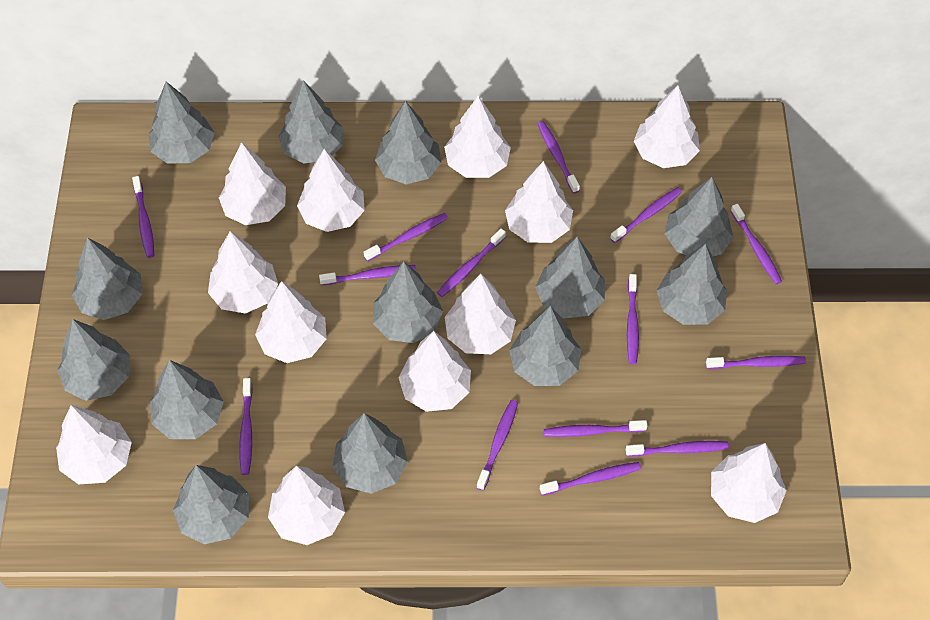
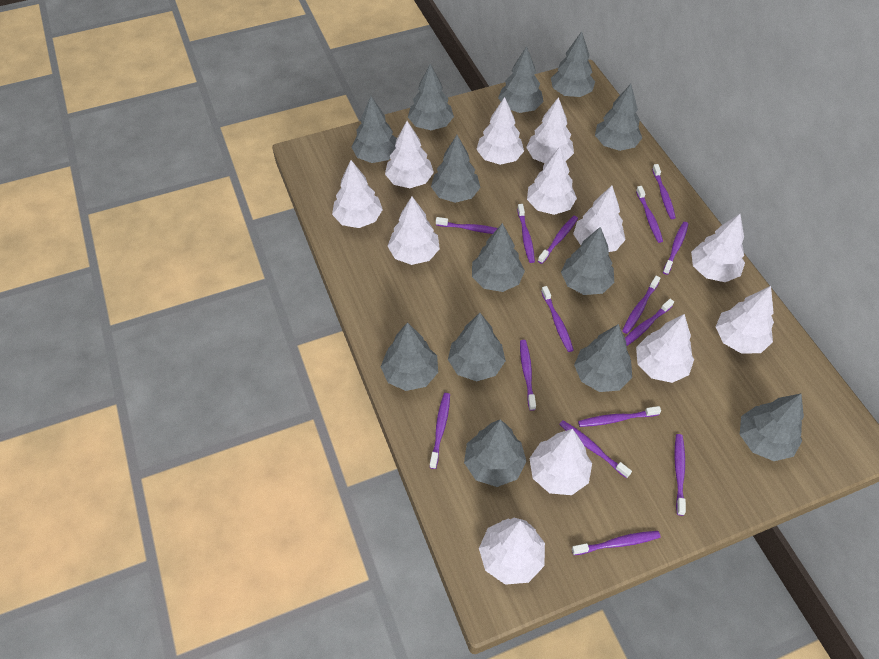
purple toothbrush: 14 -> 15

